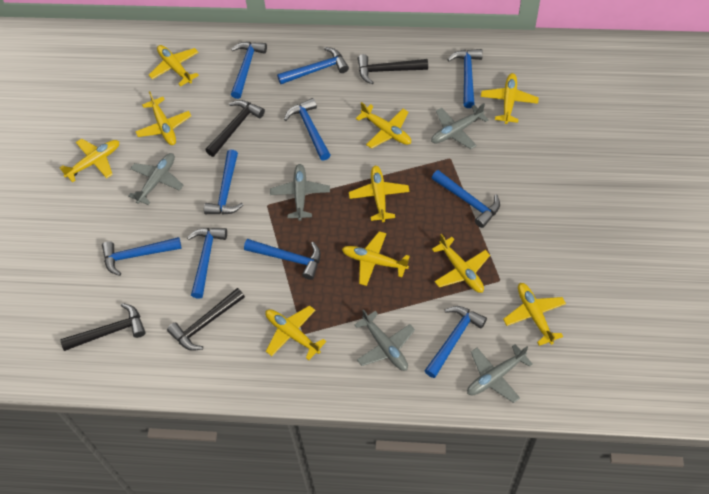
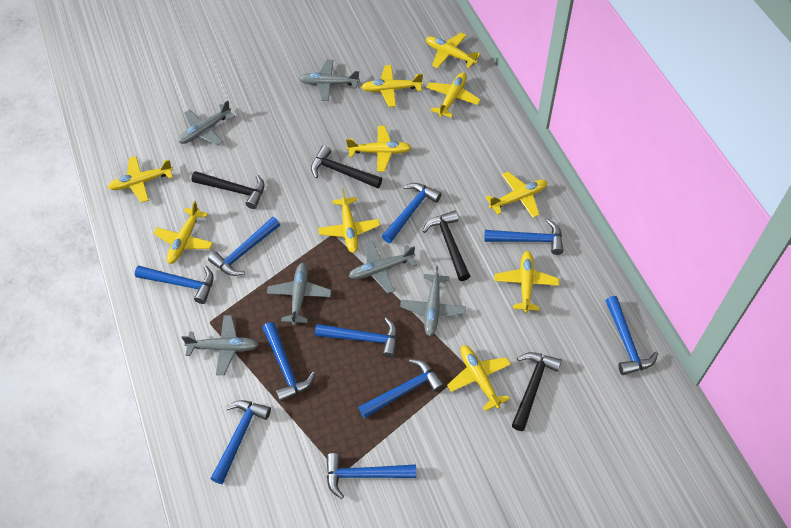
grey plane: 5 -> 6

